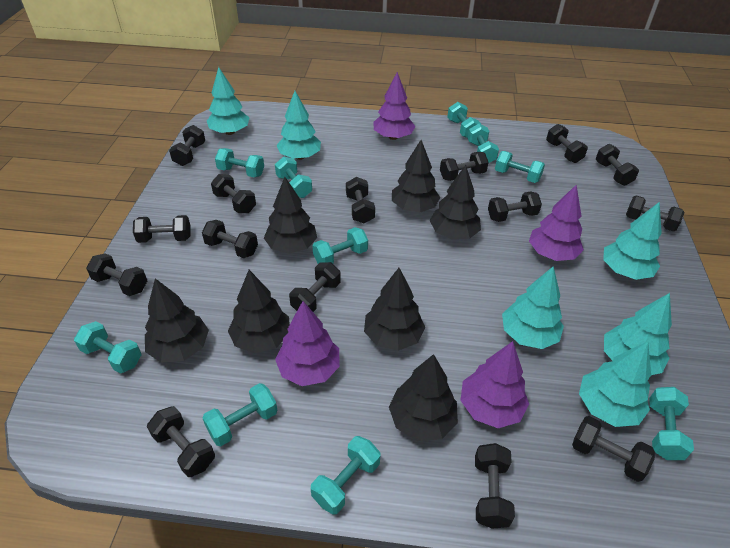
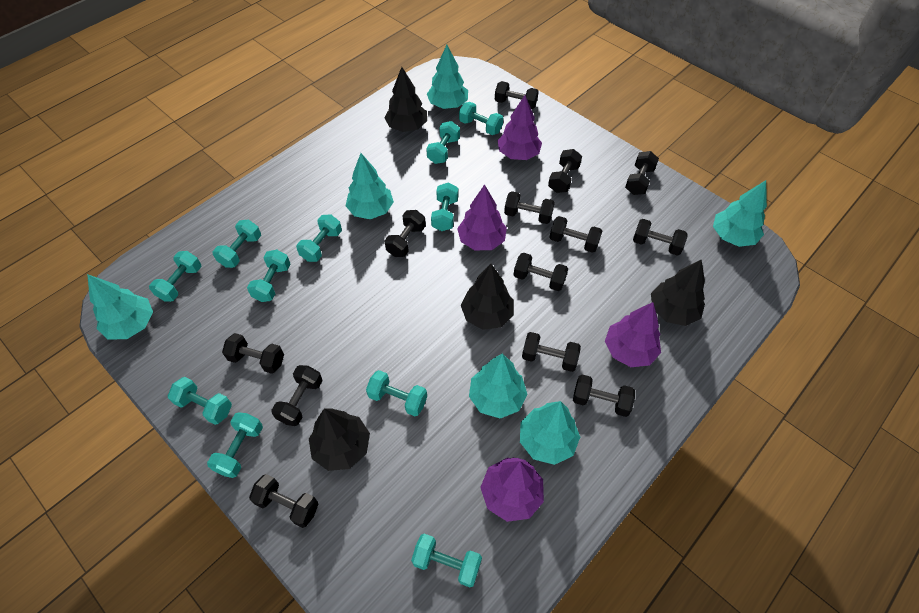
black dumbbell: 15 -> 13
black tree: 7 -> 4
turquoise dumbbell: 10 -> 11

